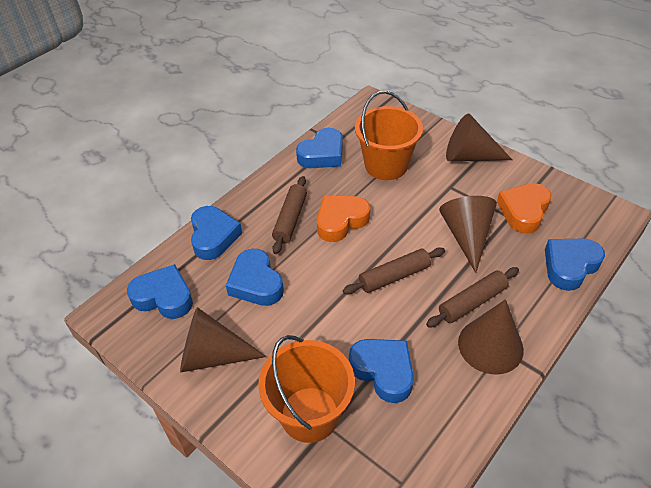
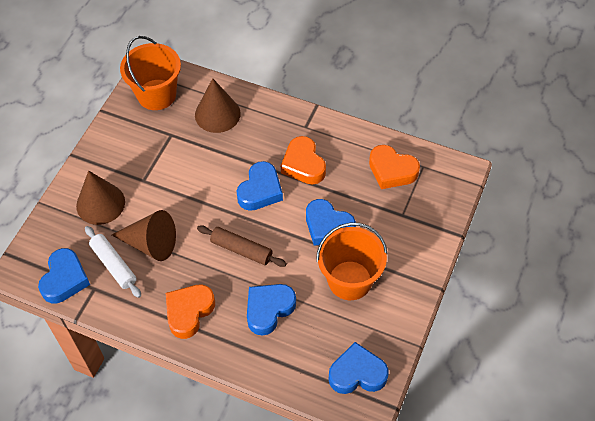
blue heart: 6 -> 5
brown cone: 4 -> 3
brown rolling pin: 3 -> 1
orange heart: 2 -> 3
white rolling pin: 0 -> 1

